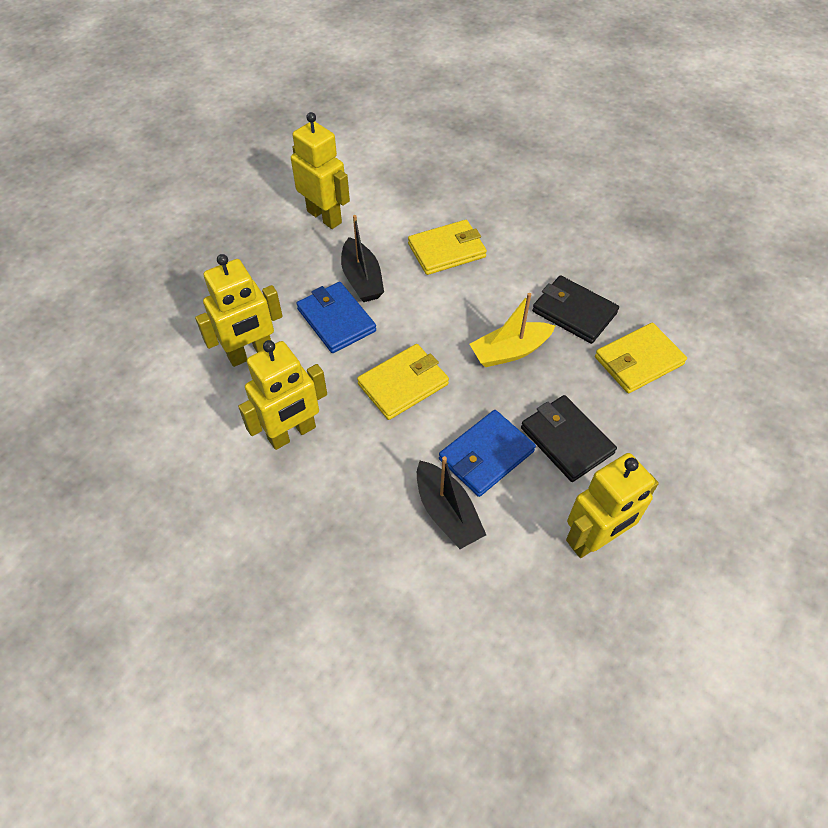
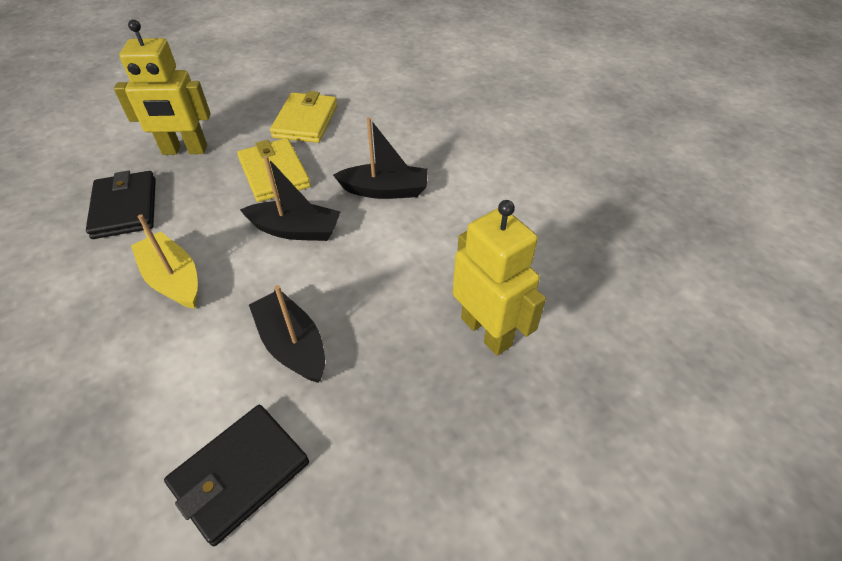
black boat: 2 -> 3
blue wallet: 2 -> 0
yellow robot: 4 -> 2
yellow wallet: 3 -> 2

